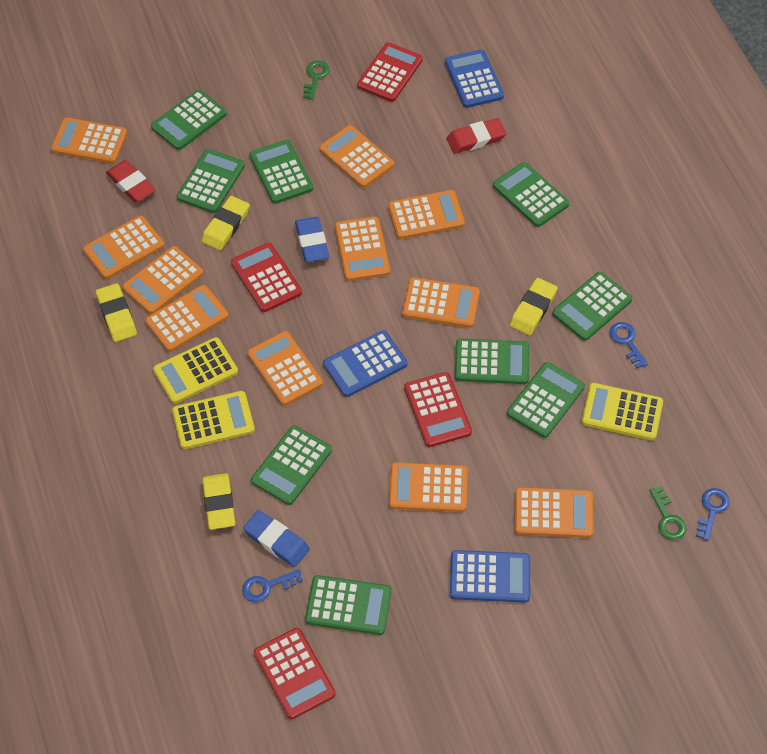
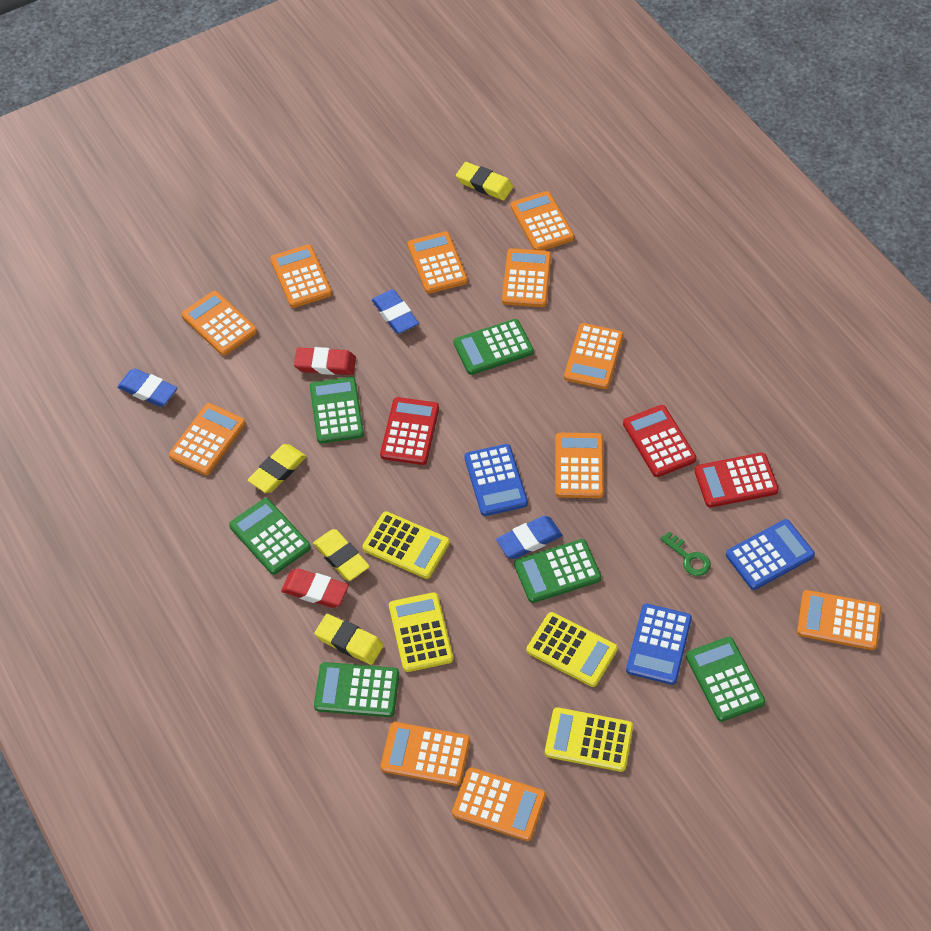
blue eraser: 2 -> 3
blue key: 3 -> 0
green calculator: 9 -> 6
green key: 2 -> 1
red calculator: 4 -> 3
yellow calculator: 3 -> 4

